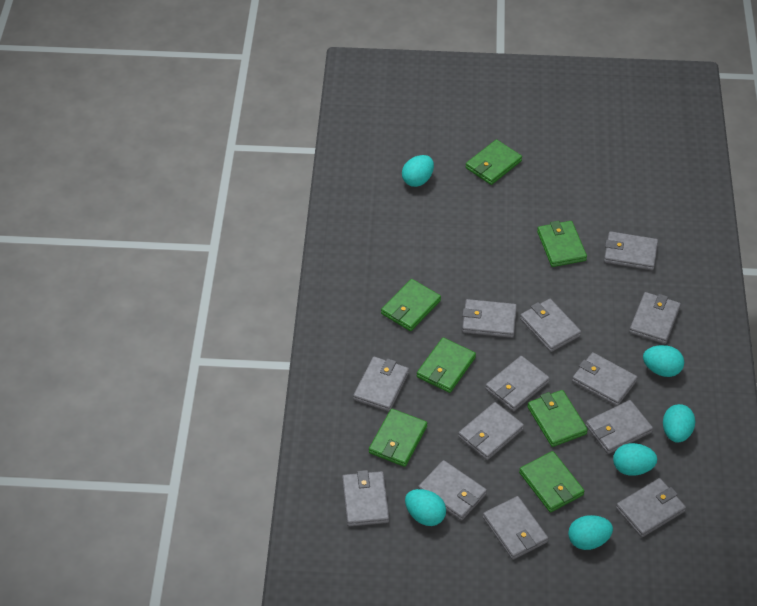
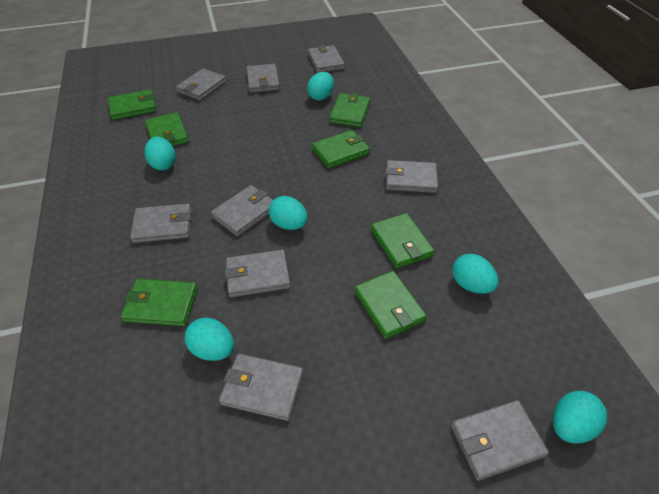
grey wallet: 13 -> 9

